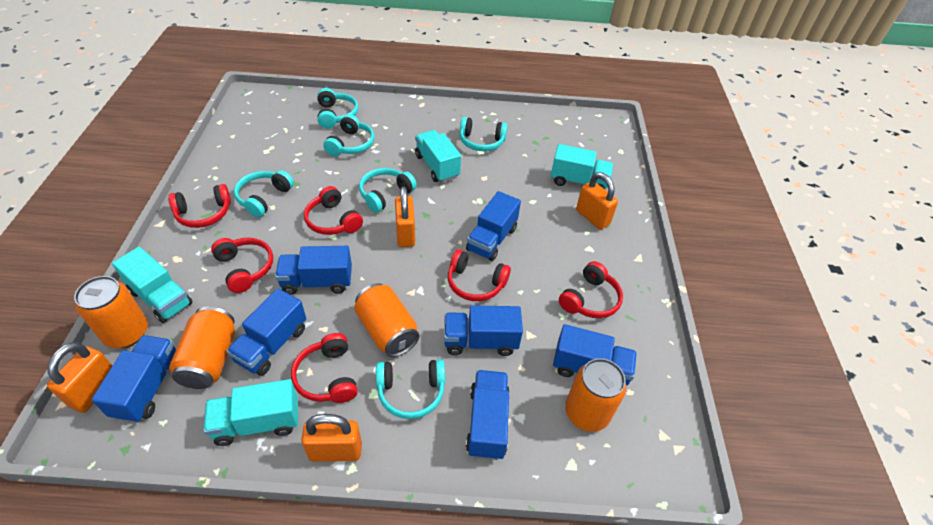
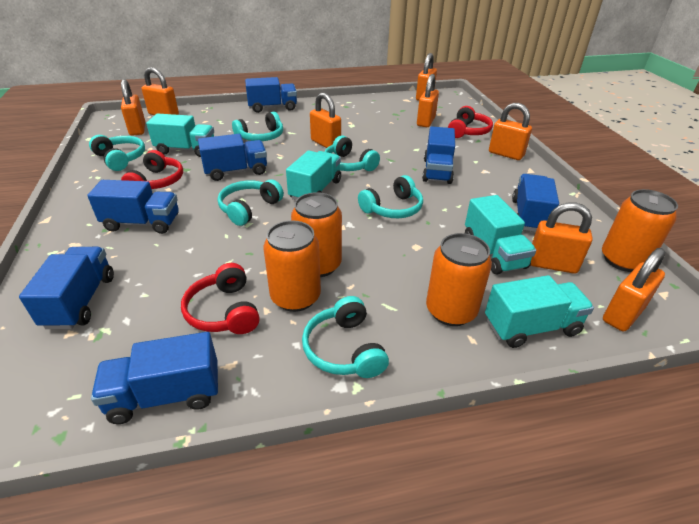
orange padlock: 4 -> 8
red headphones: 6 -> 3

